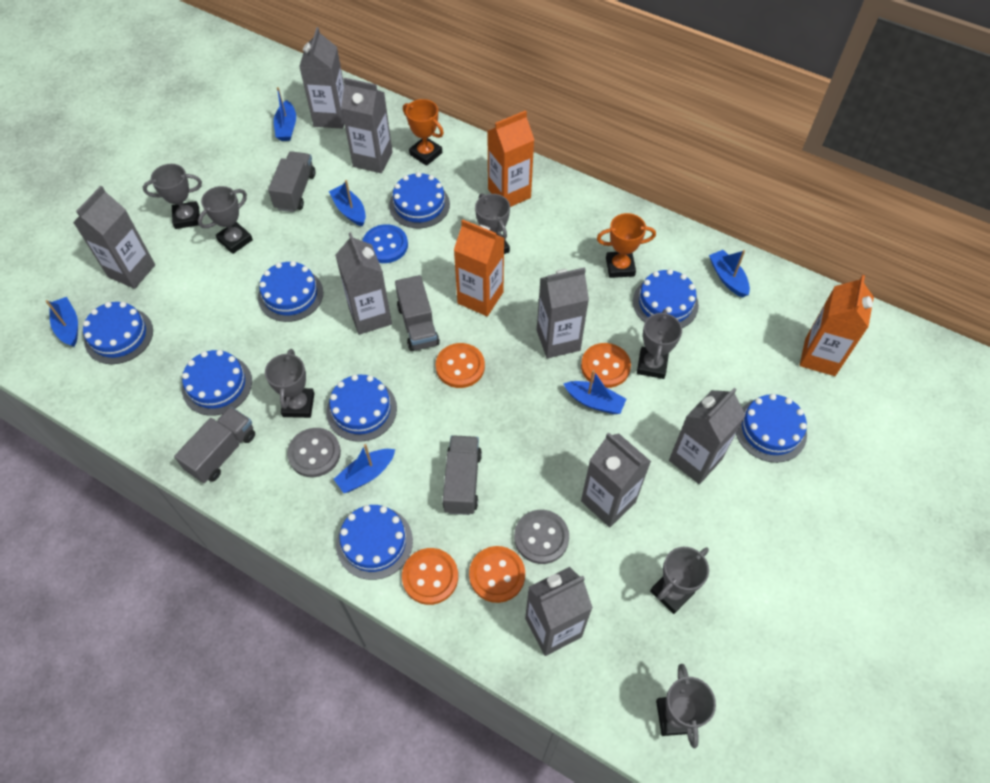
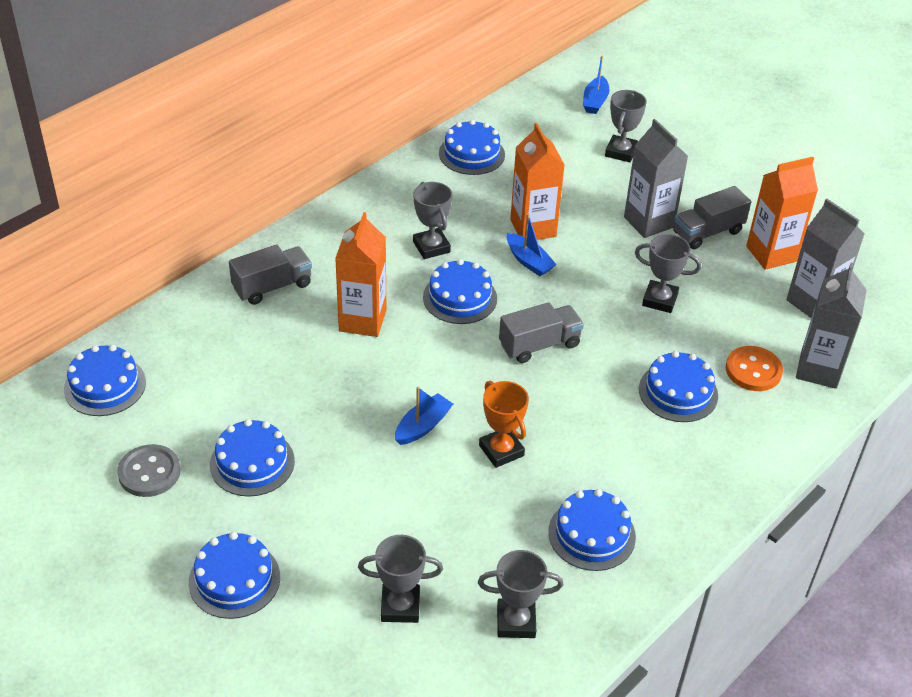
blue boat: 6 -> 3
blue button: 1 -> 0
blue cake: 8 -> 7
grey button: 2 -> 1
grey carton: 8 -> 3
grey trophy: 7 -> 5
grey truck: 4 -> 3
orange button: 4 -> 1
orange trophy: 2 -> 1

